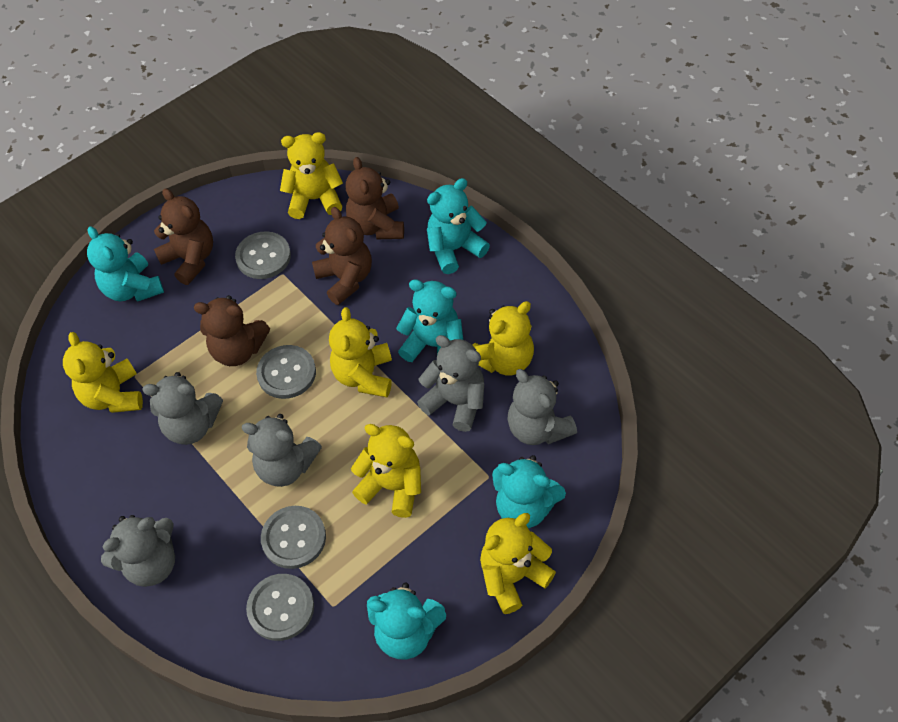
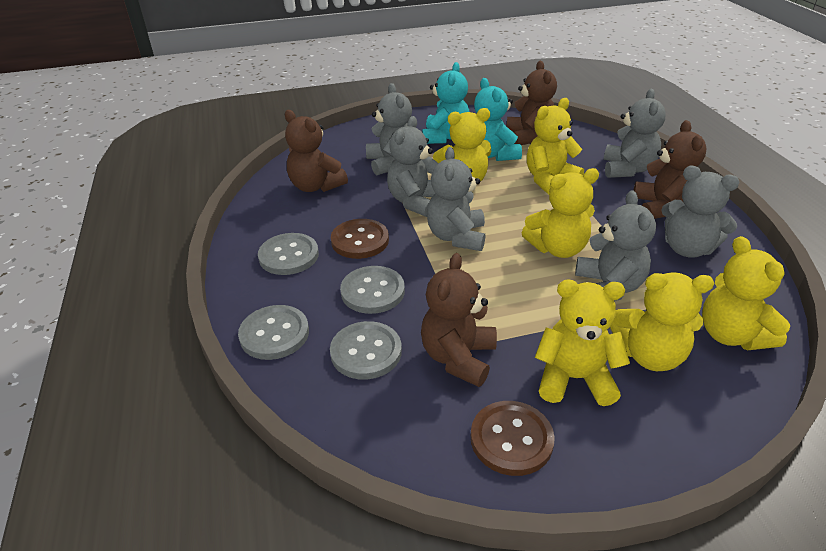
brown button: 0 -> 2
grey teddy bear: 5 -> 6
turquoise teddy bear: 5 -> 2

